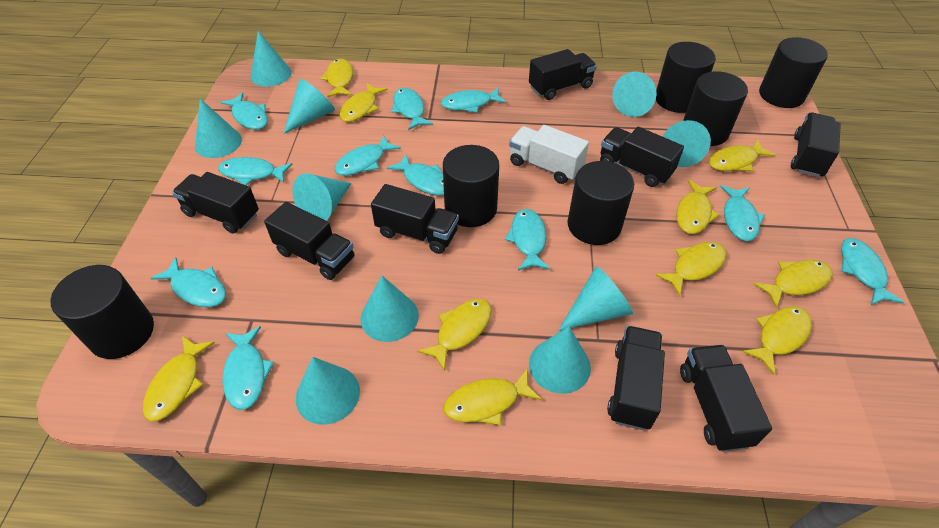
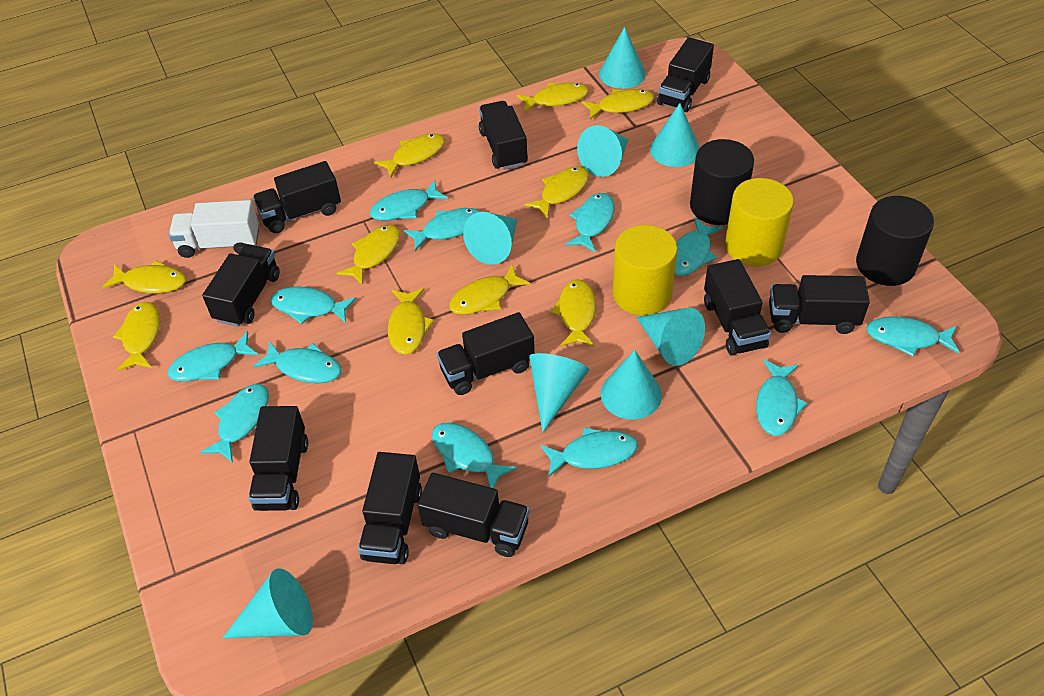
black cylinder: 6 -> 2
black truck: 8 -> 10
turquoise cone: 10 -> 8
turquoise fish: 11 -> 12
yellow cylinder: 0 -> 2

